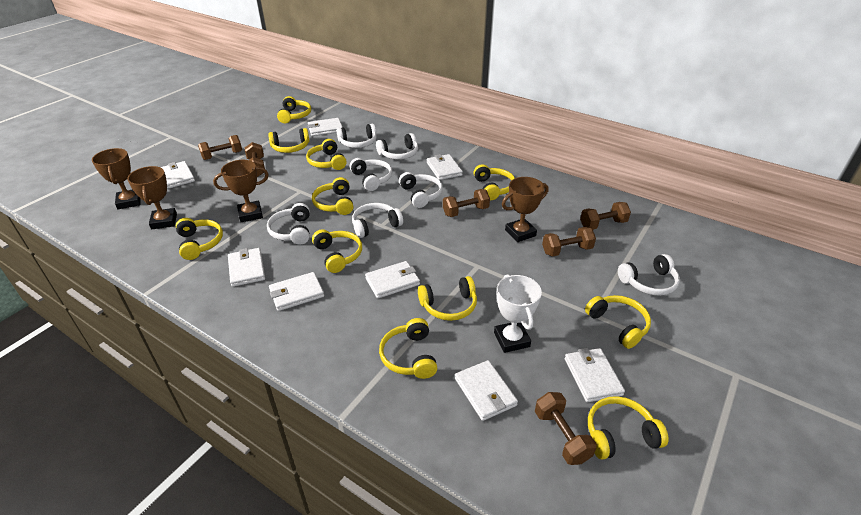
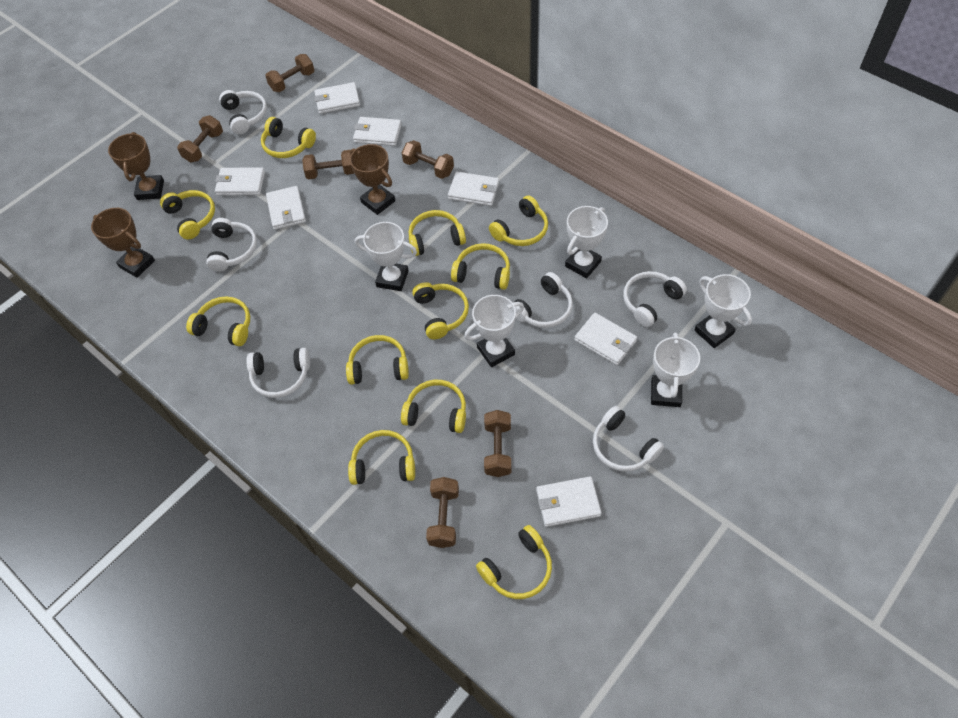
brown trophy: 4 -> 3
white headphones: 7 -> 6
white trophy: 1 -> 5
white wallet: 8 -> 7

